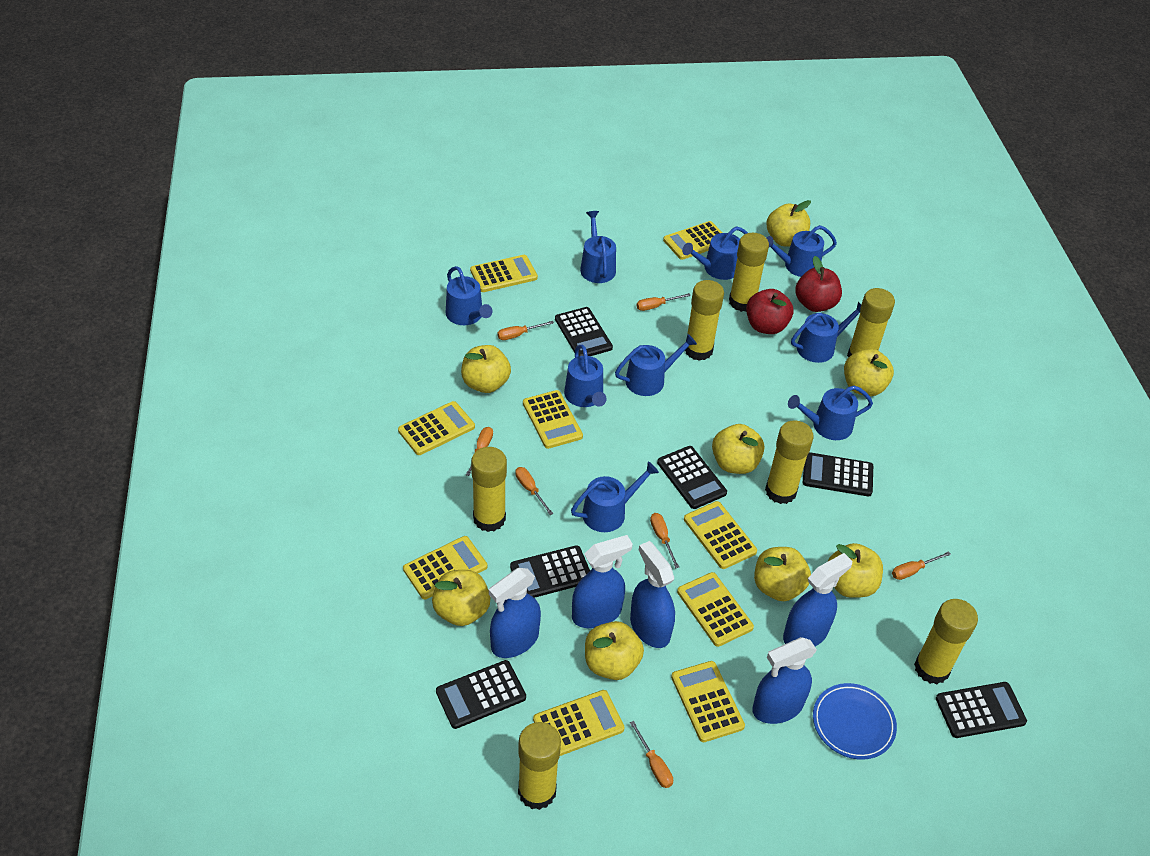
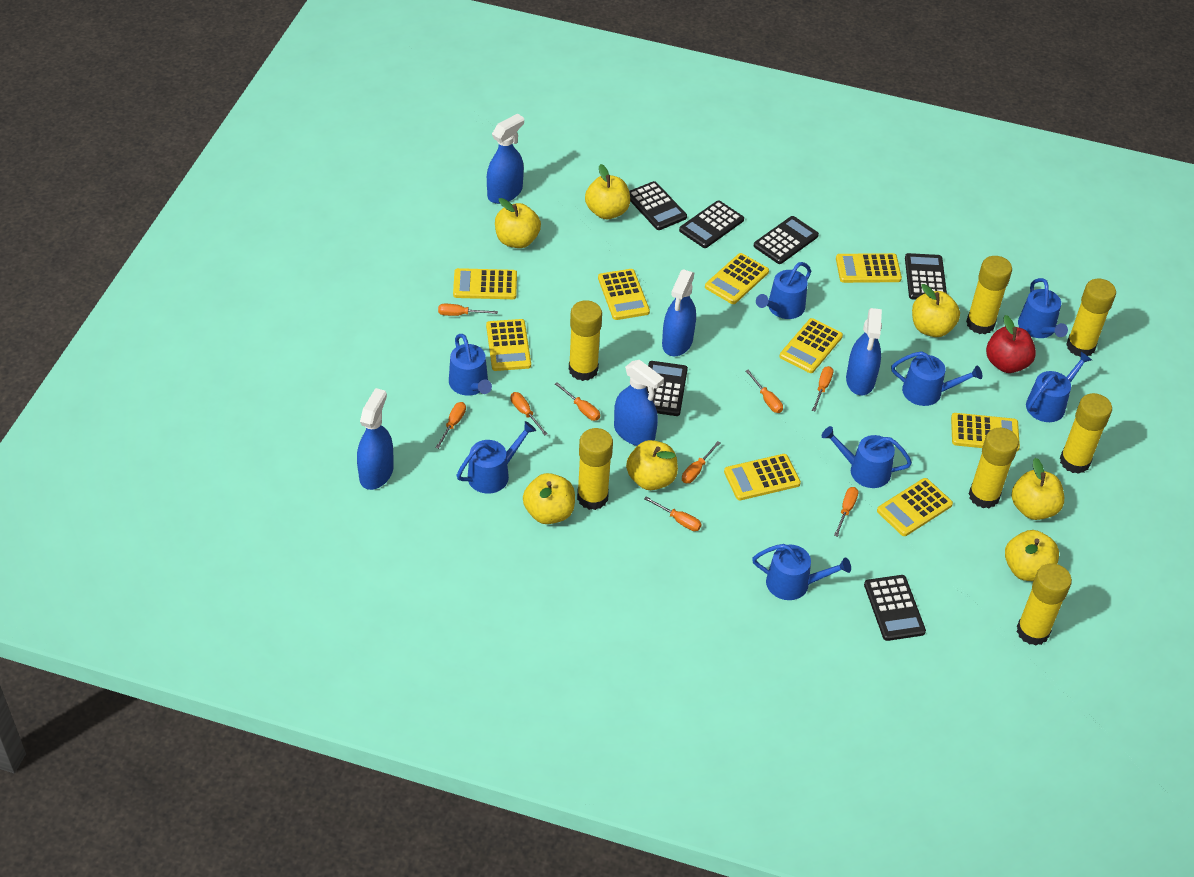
blue plate: 1 -> 0
blue watering can: 9 -> 8
orange screwdriver: 7 -> 9
red apple: 2 -> 1
yellow apple: 8 -> 7

